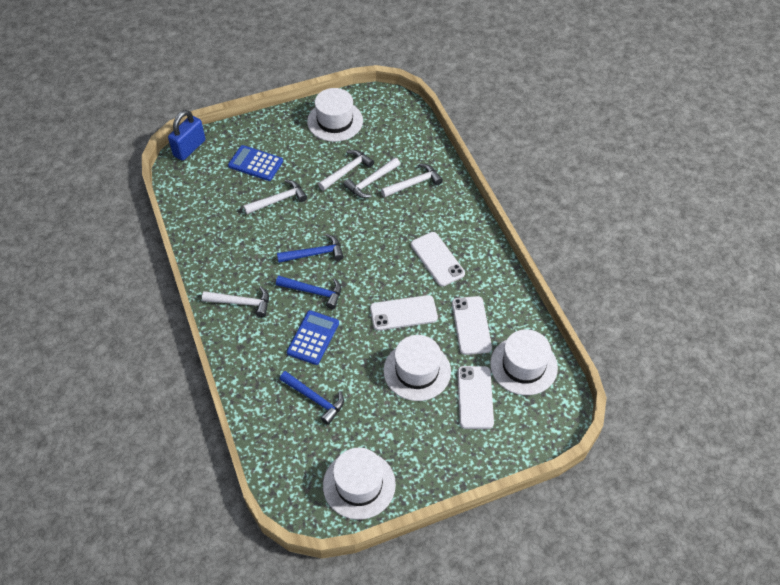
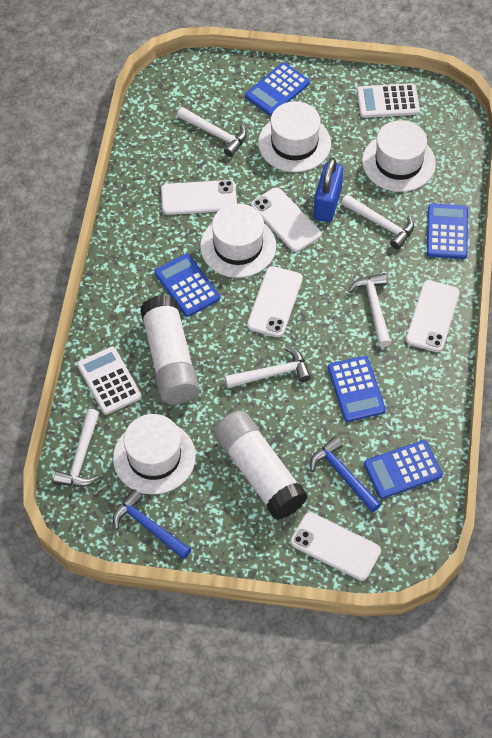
blue calculator: 2 -> 5
blue hammer: 3 -> 2
white calculator: 0 -> 2
white glue stick: 0 -> 2
white phone: 4 -> 5

